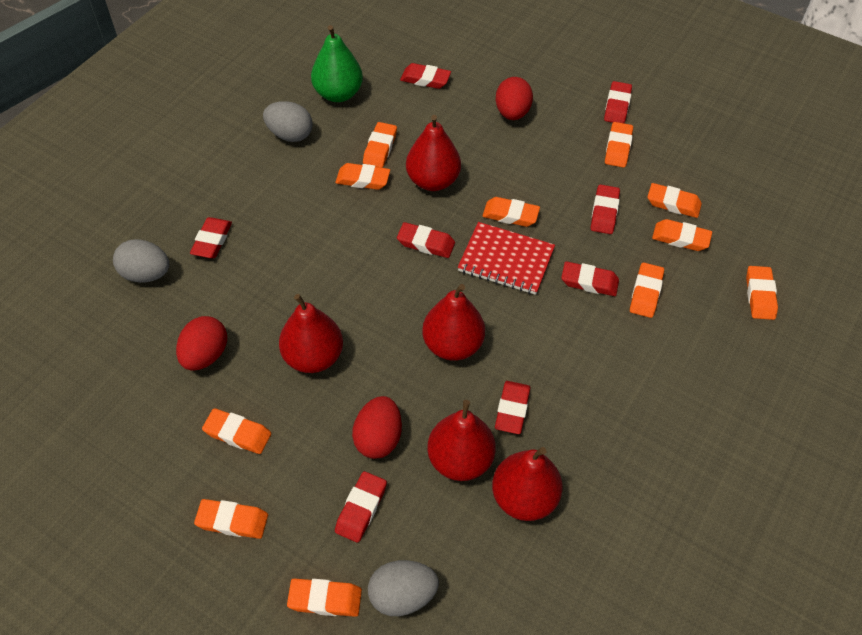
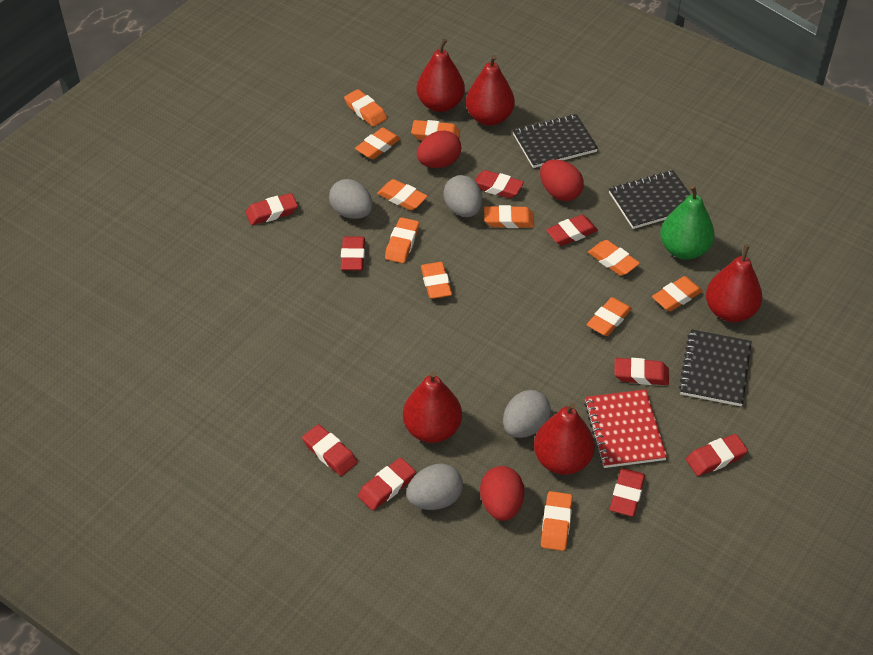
black notebook: 0 -> 3
grey egg: 3 -> 4
red eraser: 8 -> 9

